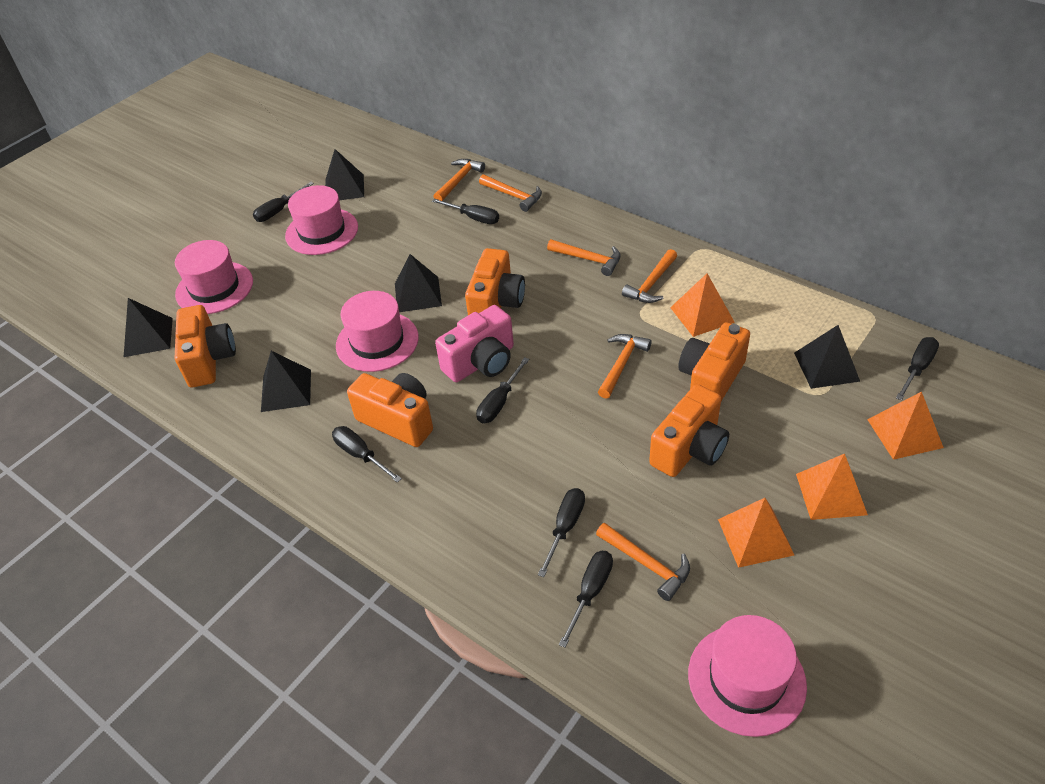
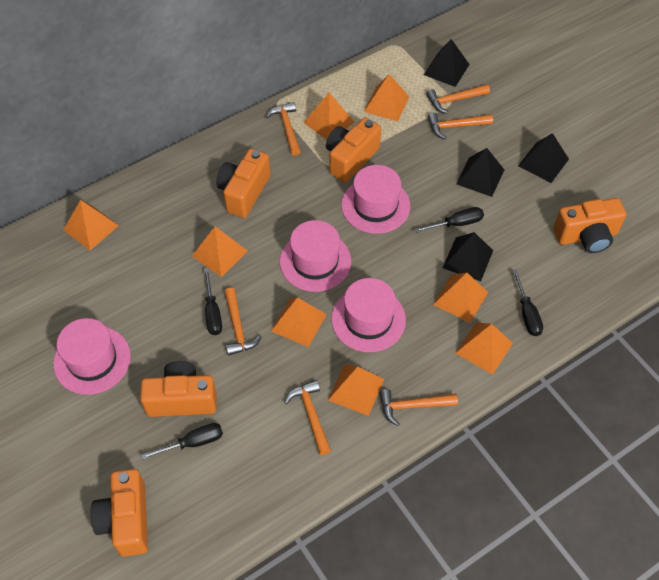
black pyramid: 5 -> 4
black screwdriver: 7 -> 4
orange pyramid: 4 -> 8
pink camera: 1 -> 0

